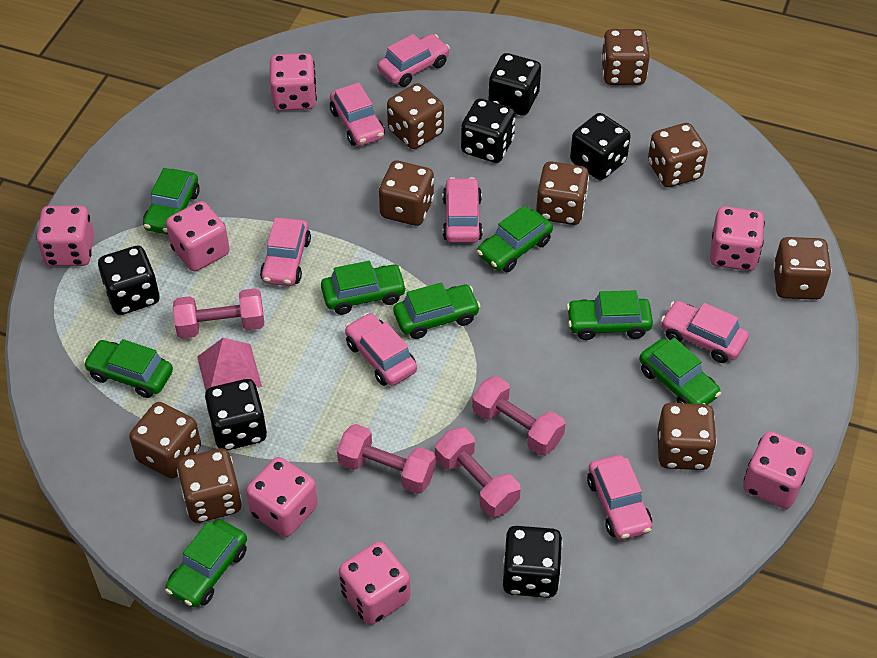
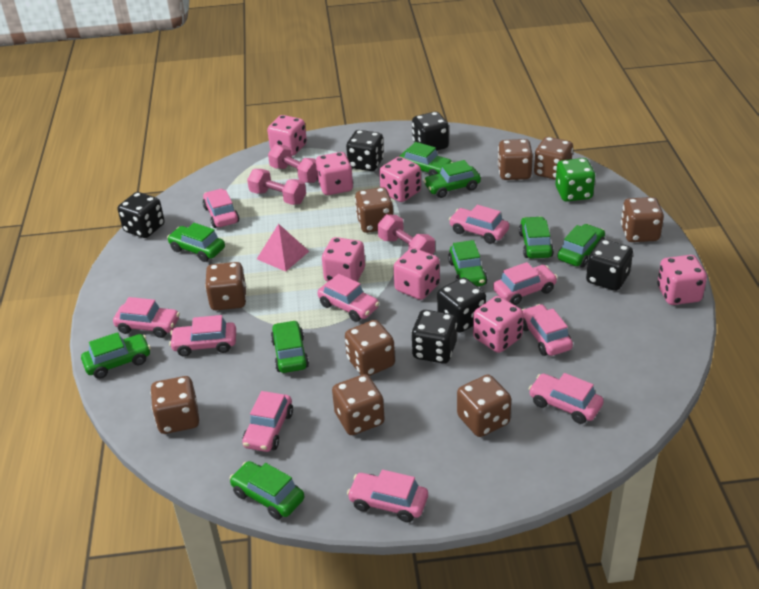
green car: 8 -> 9
green dice: 0 -> 1
pink car: 7 -> 10
pink dumbbell: 4 -> 3

